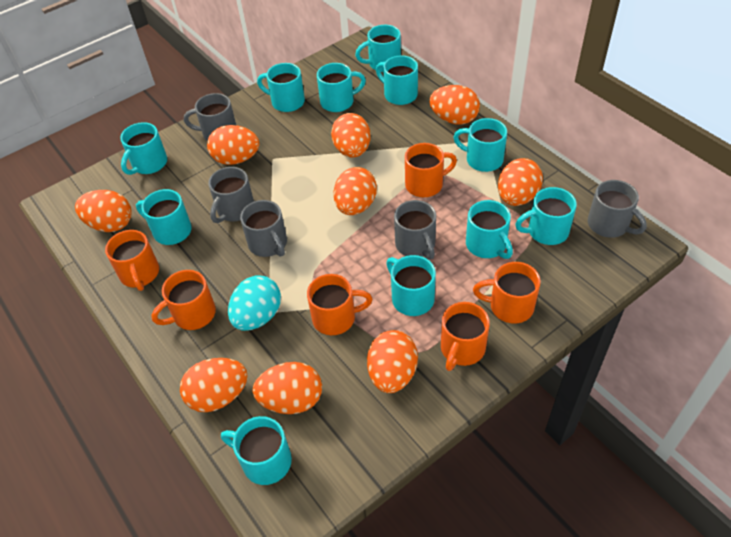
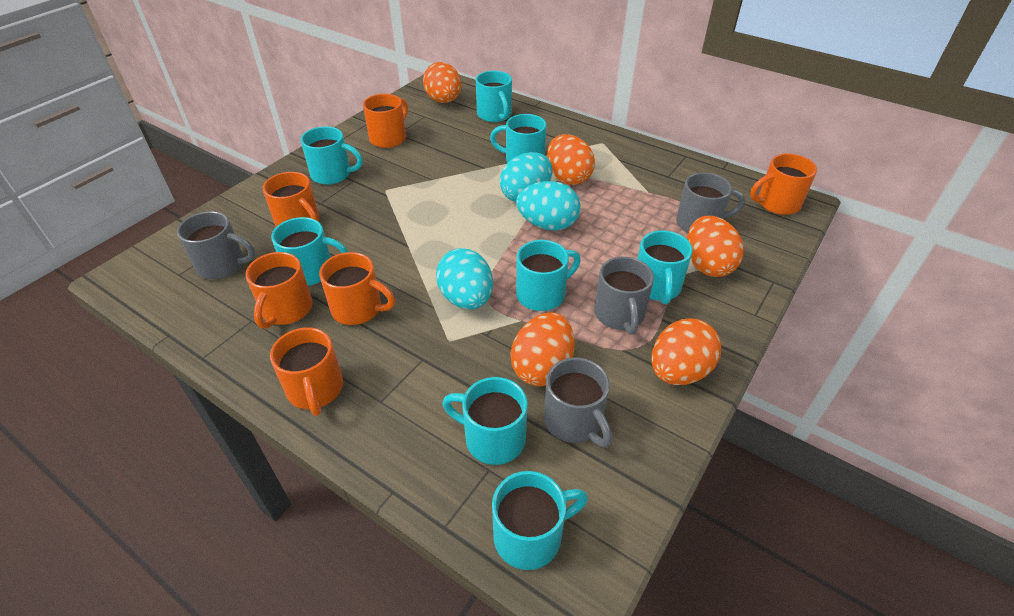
grey mug: 5 -> 4
orange egg: 9 -> 5
turquoise egg: 1 -> 3
turquoise mug: 11 -> 8

